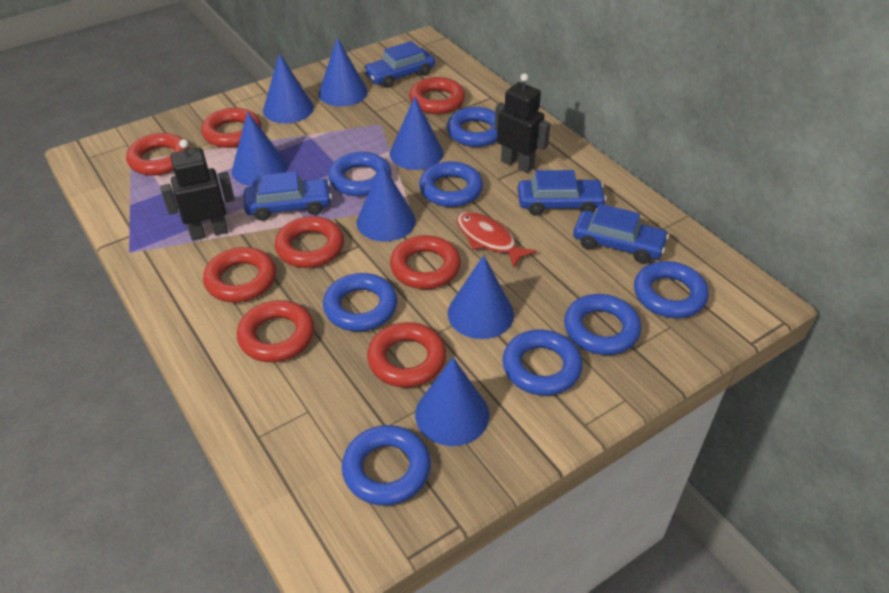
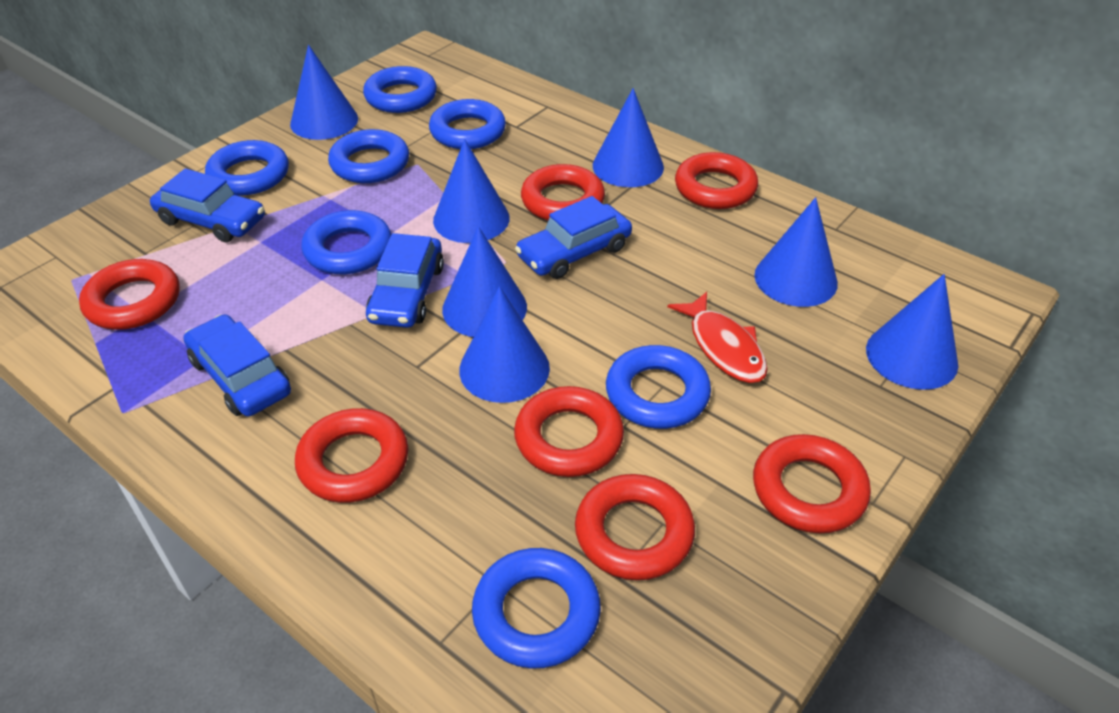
black robot: 2 -> 0
blue ring: 8 -> 7
red ring: 8 -> 7

